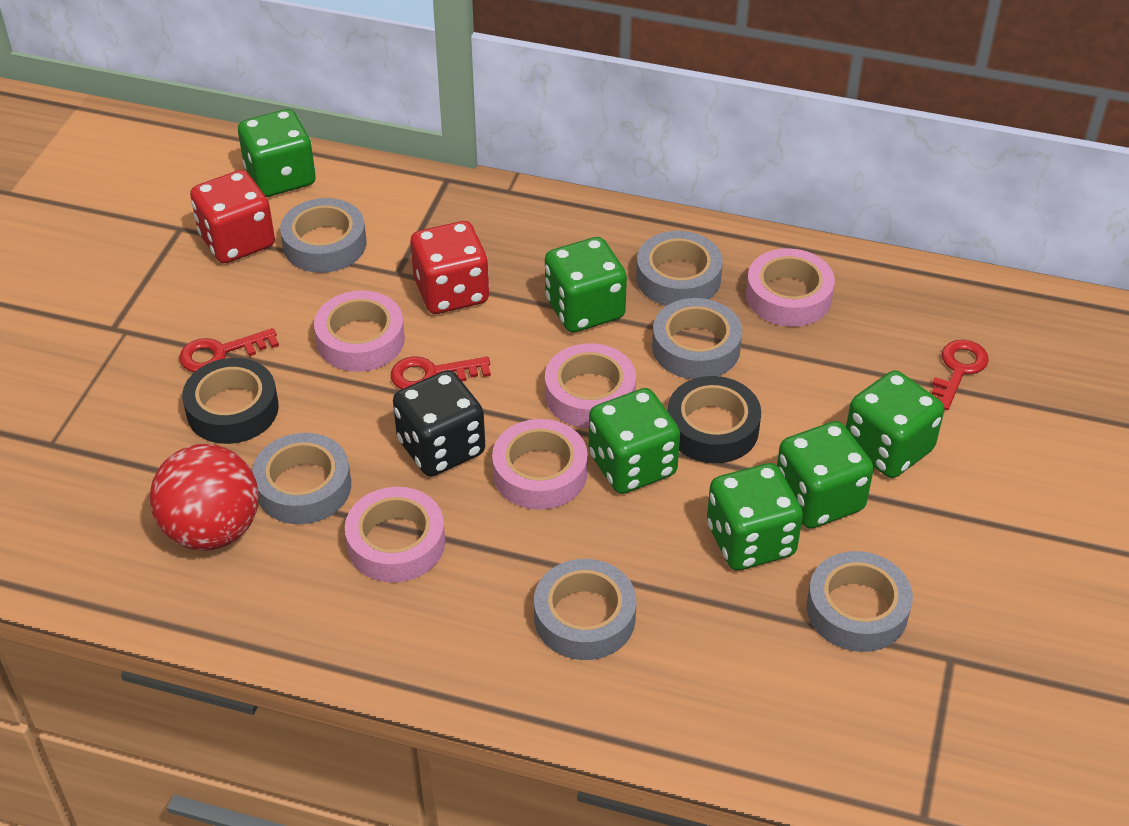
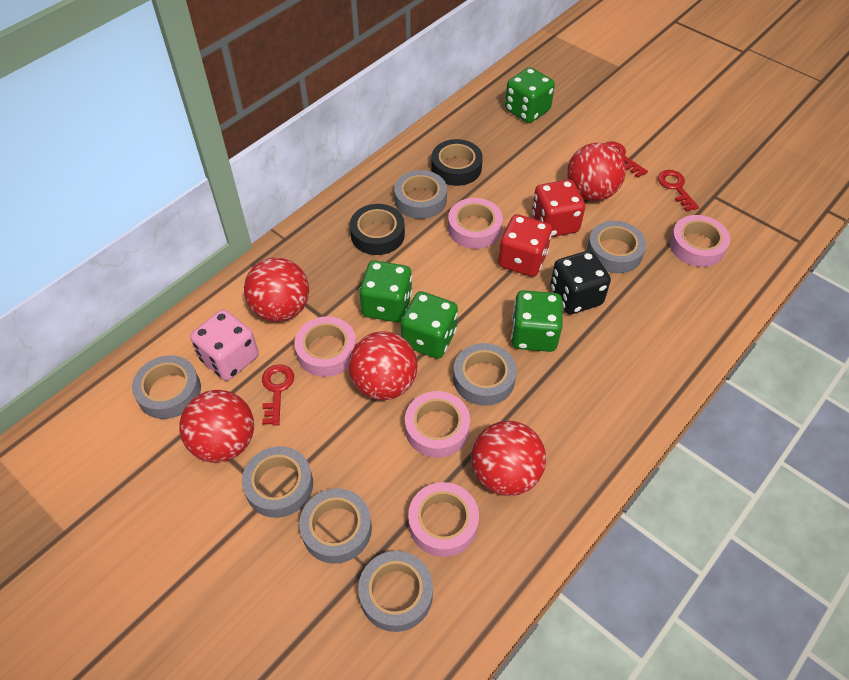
green dice: 6 -> 4
grey tape: 6 -> 7
pink dice: 0 -> 1
red ball: 1 -> 5

